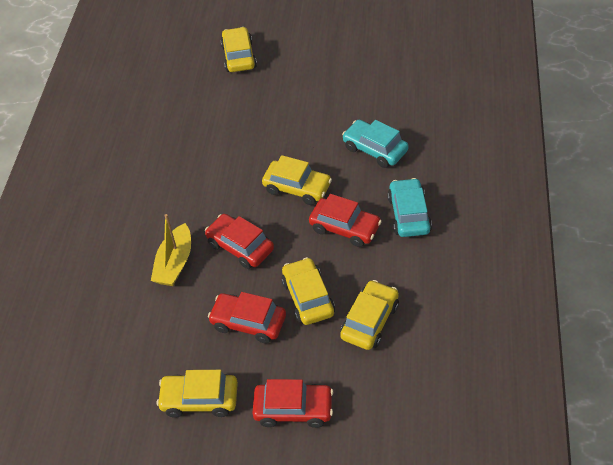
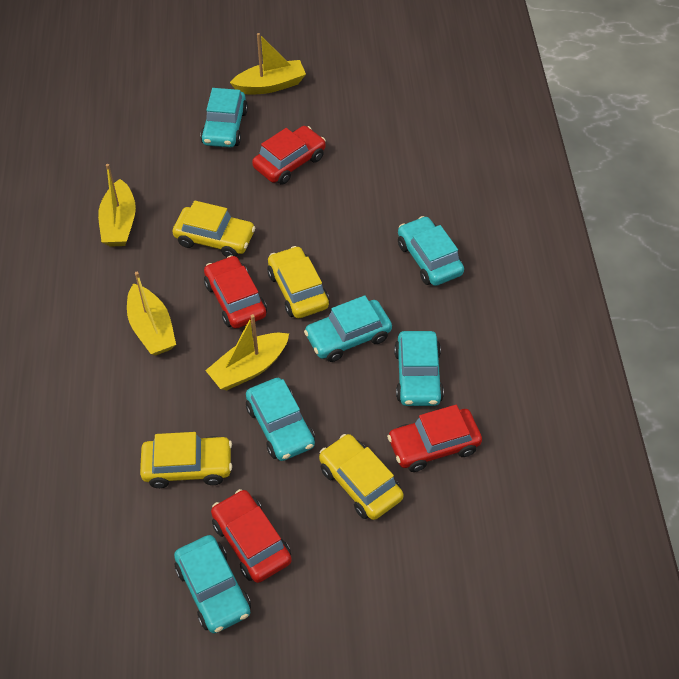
turquoise car: 2 -> 6
yellow boat: 1 -> 4
yellow car: 5 -> 4

